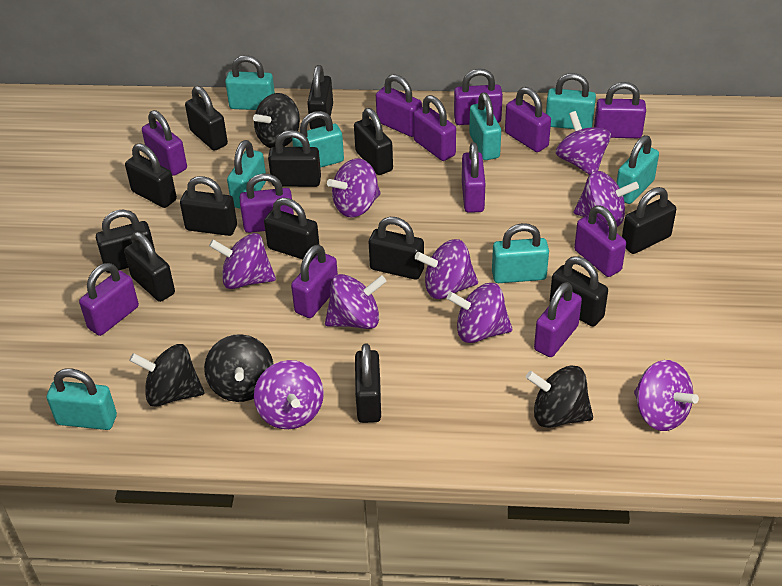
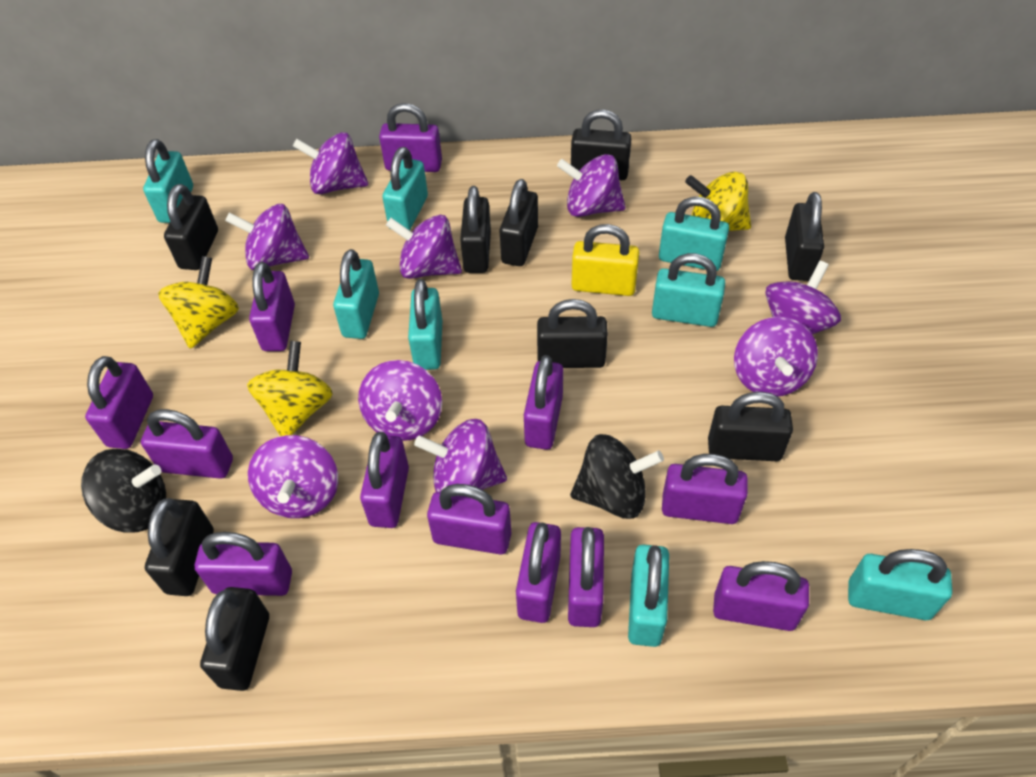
black padlock: 13 -> 9
black spinning top: 4 -> 2
yellow padlock: 0 -> 1
yellow spinning top: 0 -> 3

